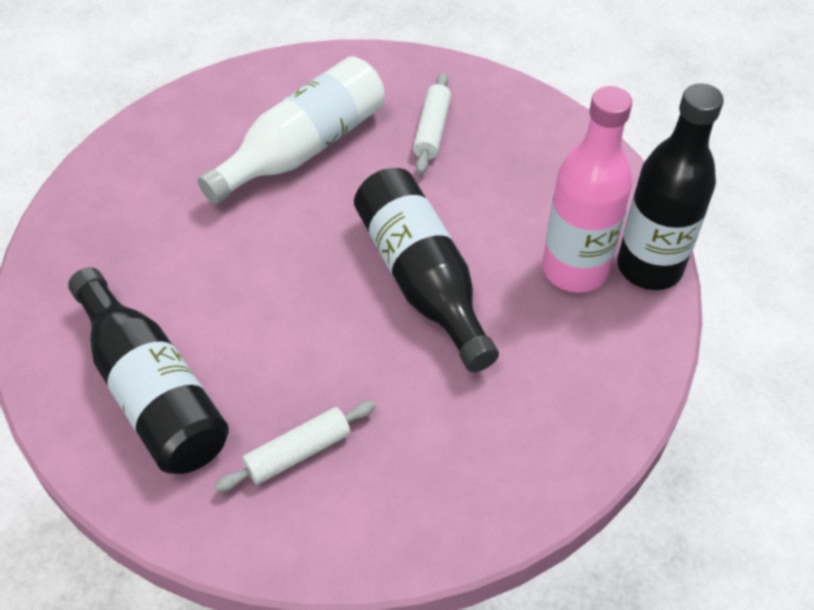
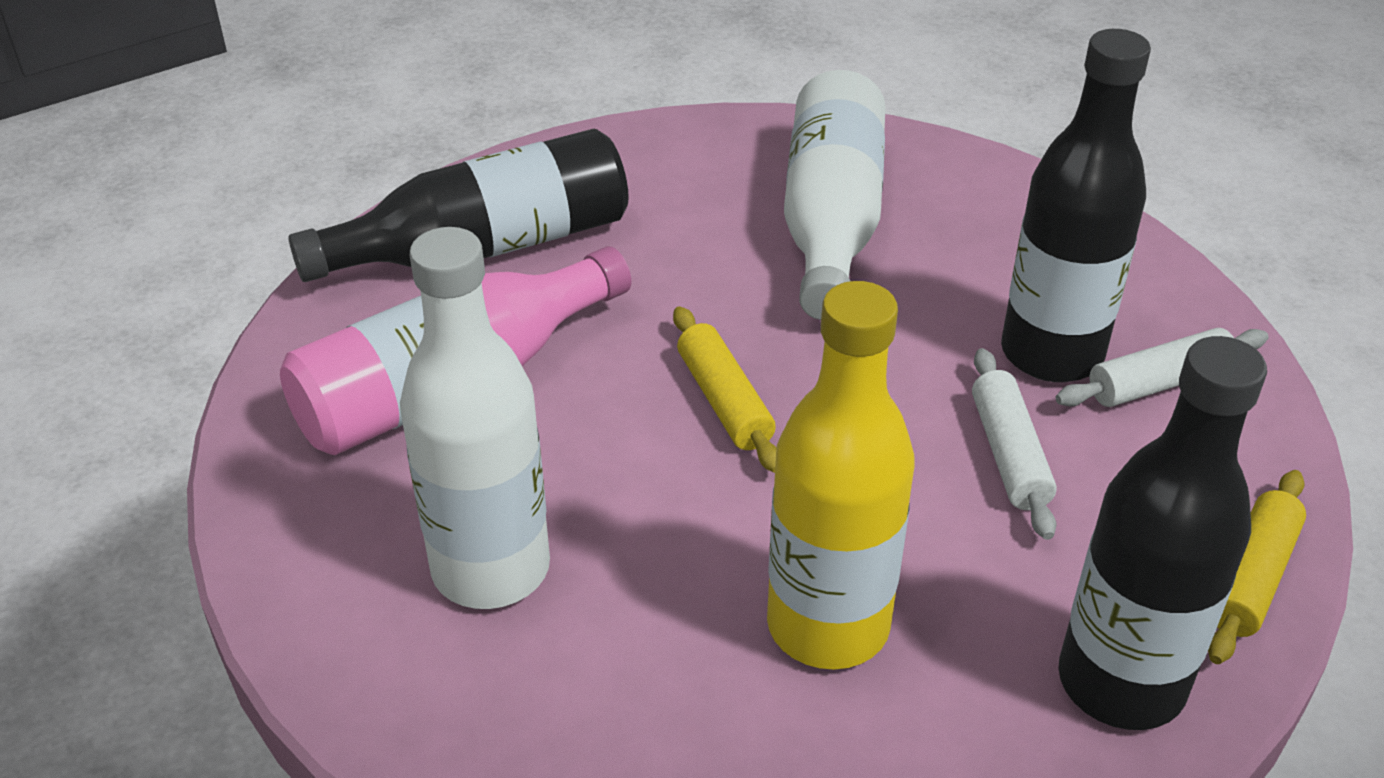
white bottle: 1 -> 2
yellow bottle: 0 -> 1
yellow rolling pin: 0 -> 2

